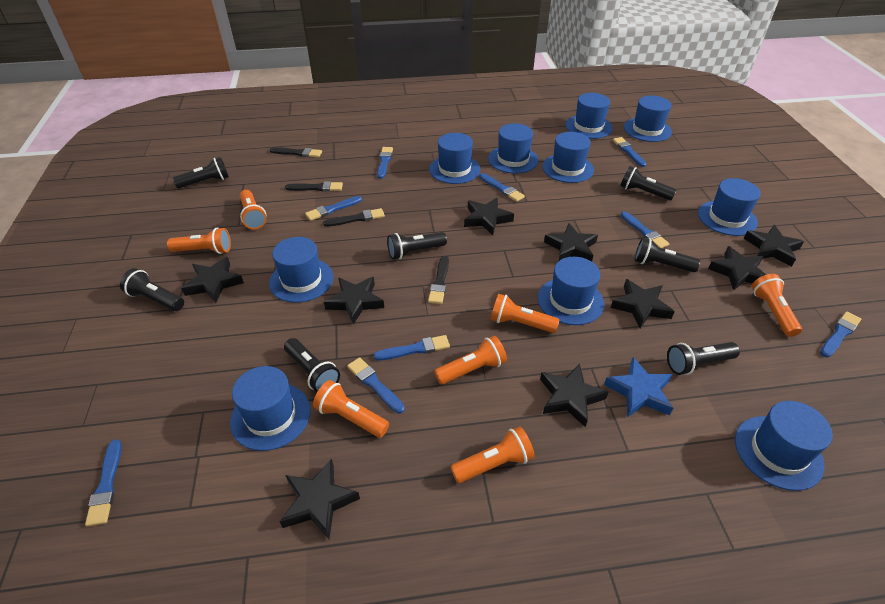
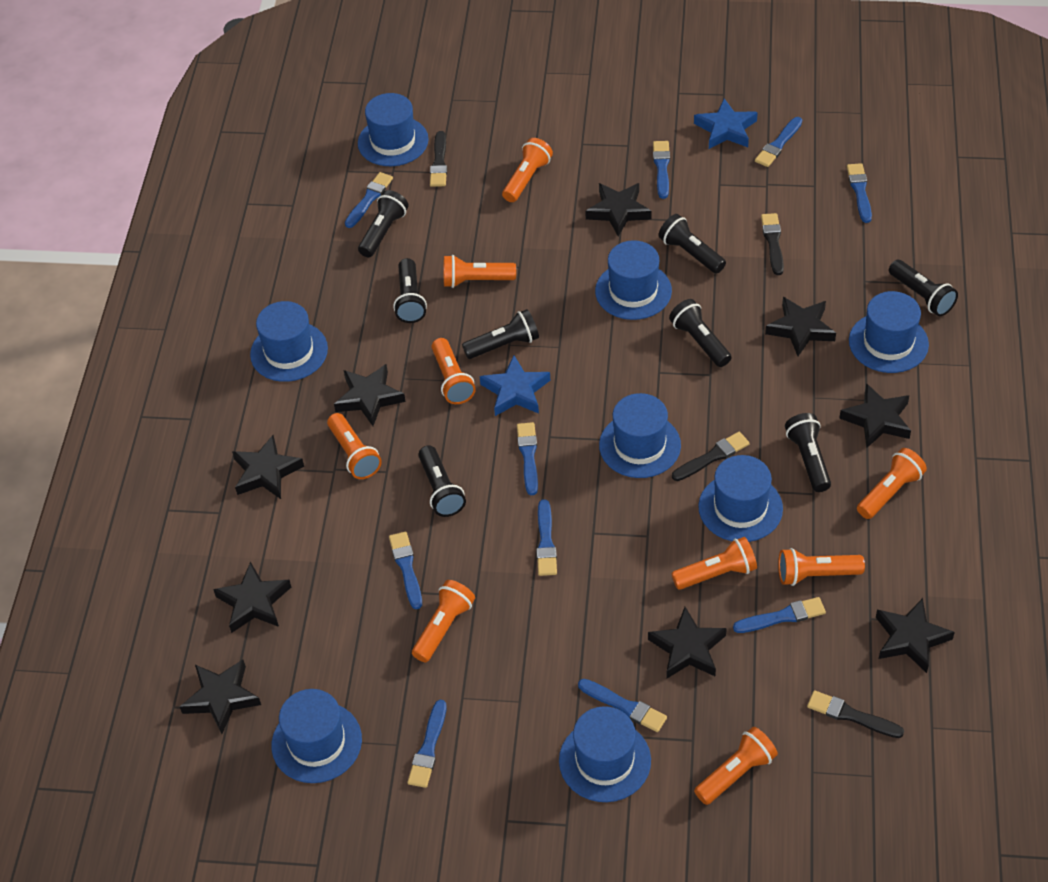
black flashlight: 7 -> 8
blue brush: 9 -> 10
blue hat: 10 -> 8
blue star: 1 -> 2
orange flashlight: 7 -> 9

